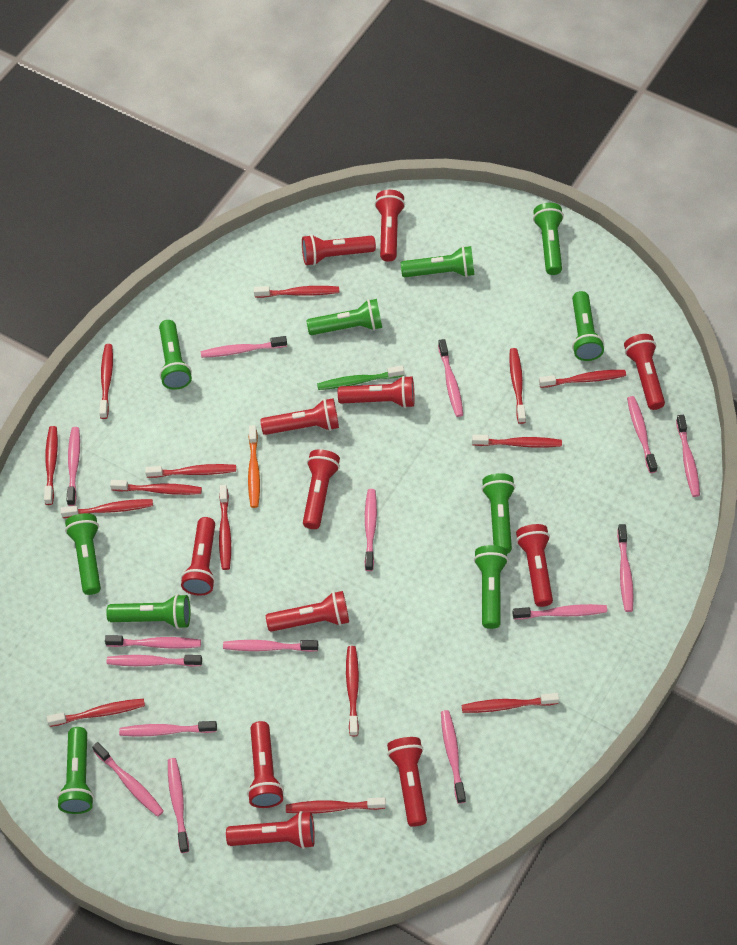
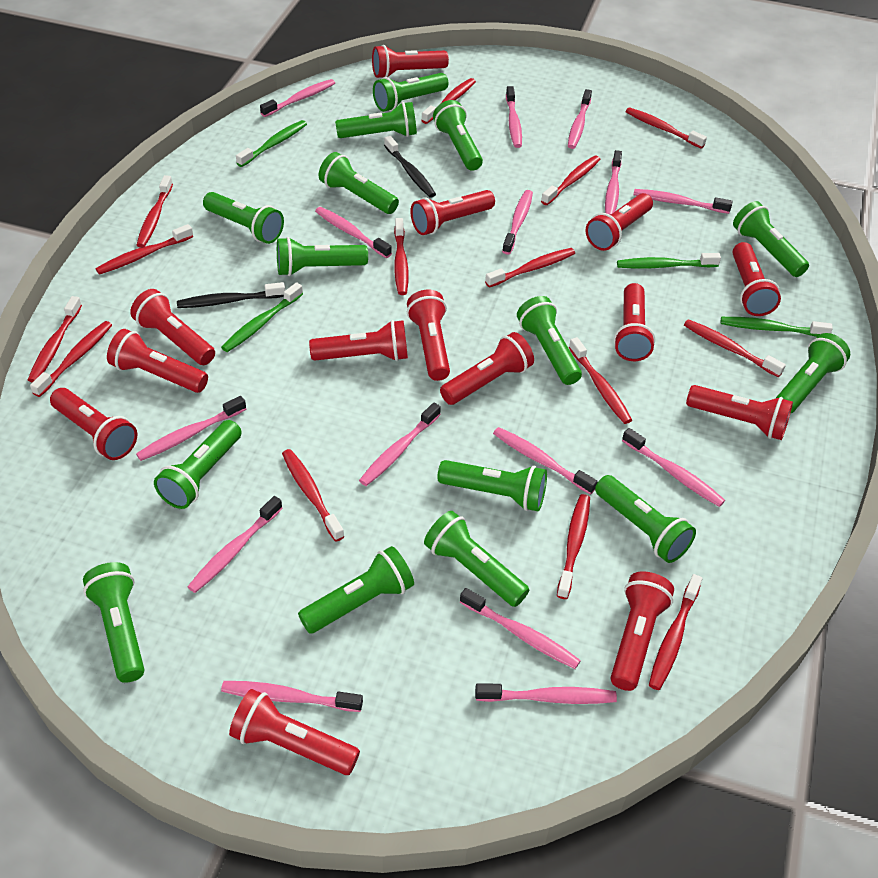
black toothbrush: 0 -> 2
green flashlight: 10 -> 15
green toothbrush: 1 -> 4
orange toothbrush: 1 -> 0
red flashlight: 12 -> 14

